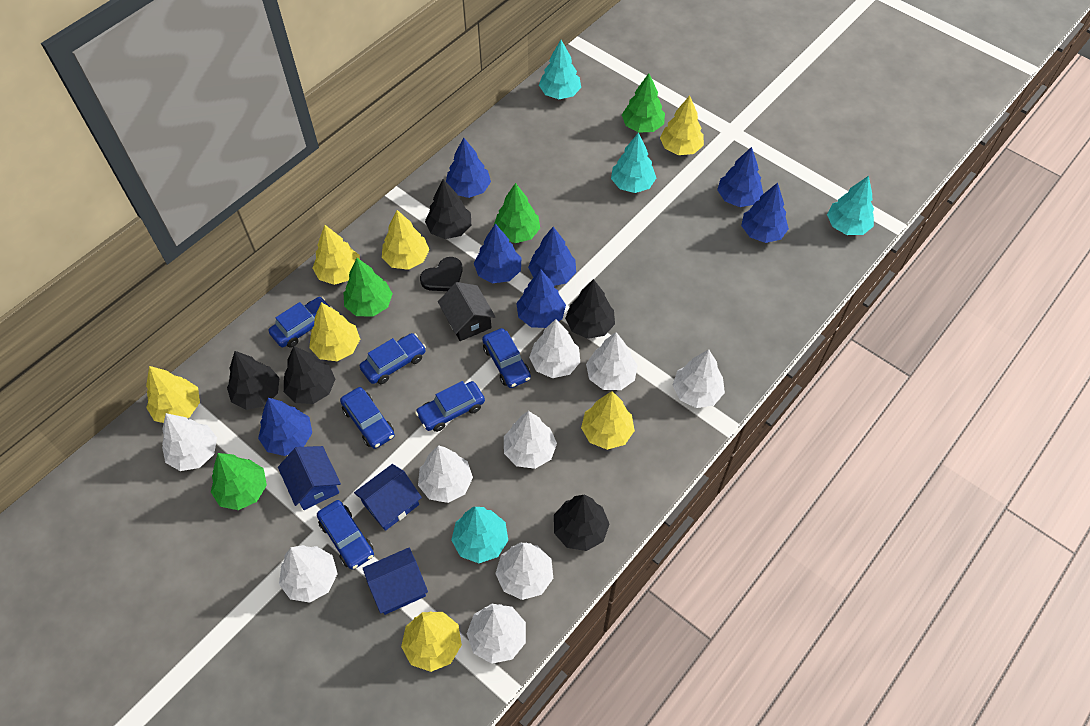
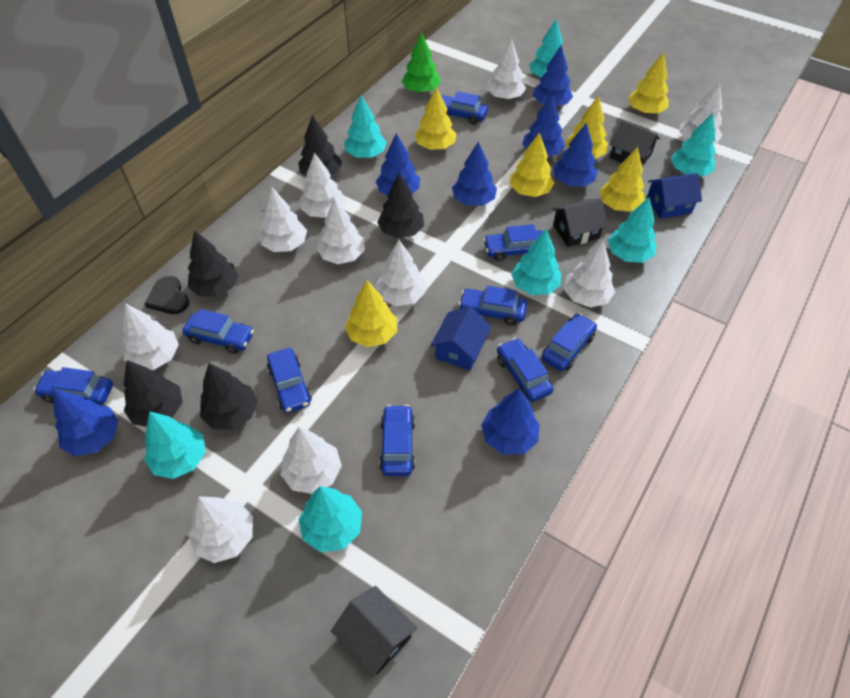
black house: 1 -> 3
blue car: 6 -> 9
blue house: 3 -> 2
green tree: 4 -> 1
turquoise tree: 4 -> 7
white tree: 9 -> 10
yellow tree: 7 -> 6

